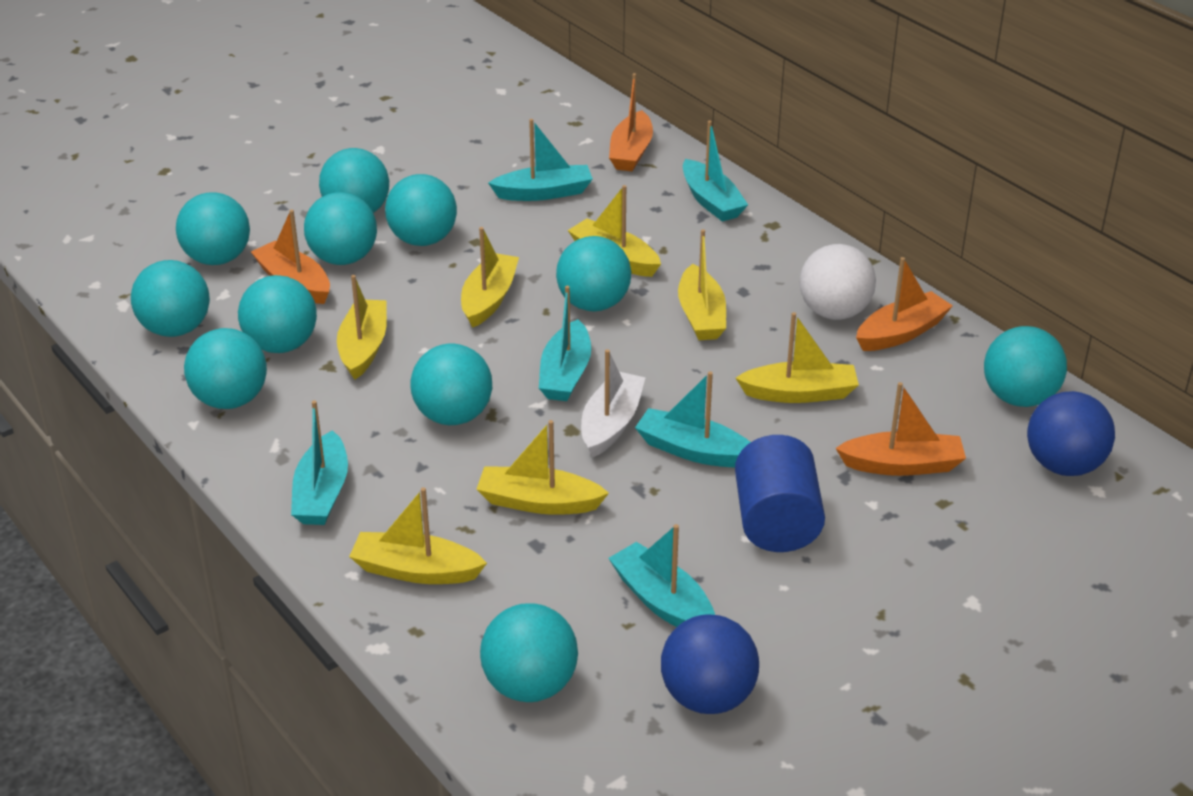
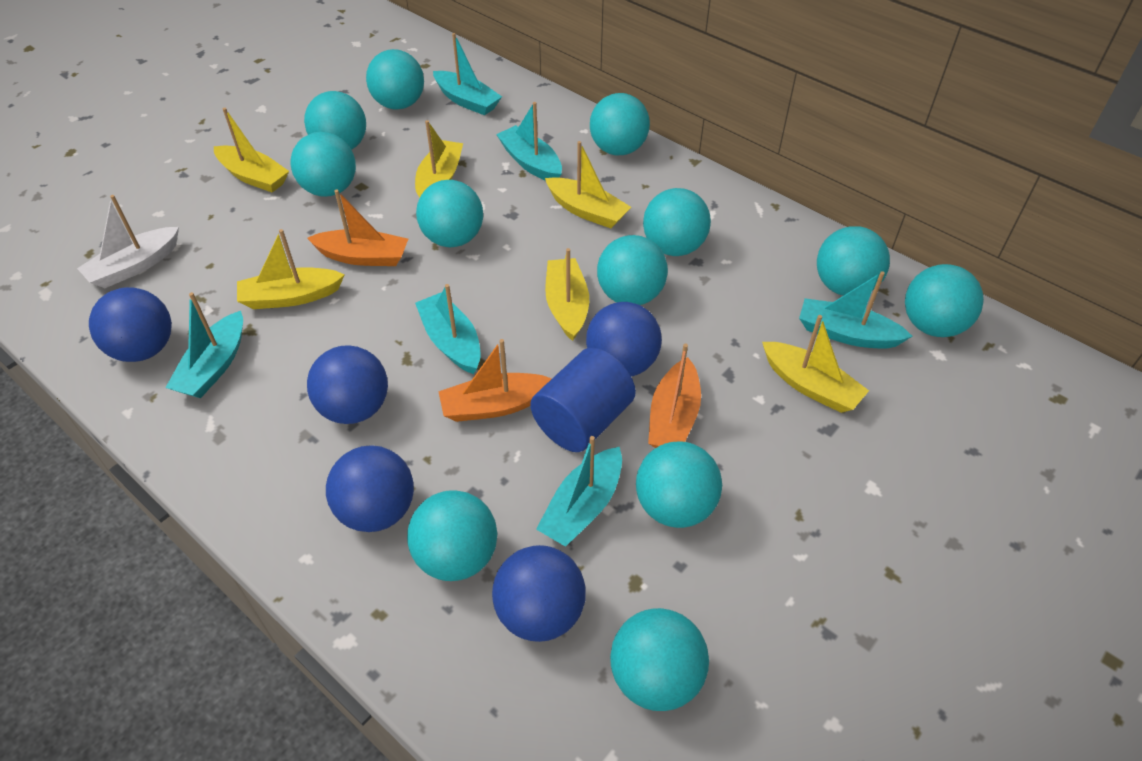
blue ball: 2 -> 5
orange boat: 4 -> 3
turquoise ball: 11 -> 12
white ball: 1 -> 0
yellow boat: 7 -> 6

